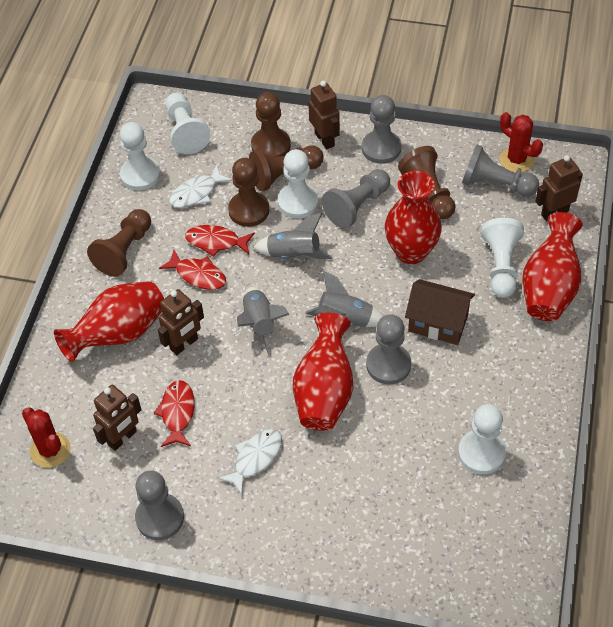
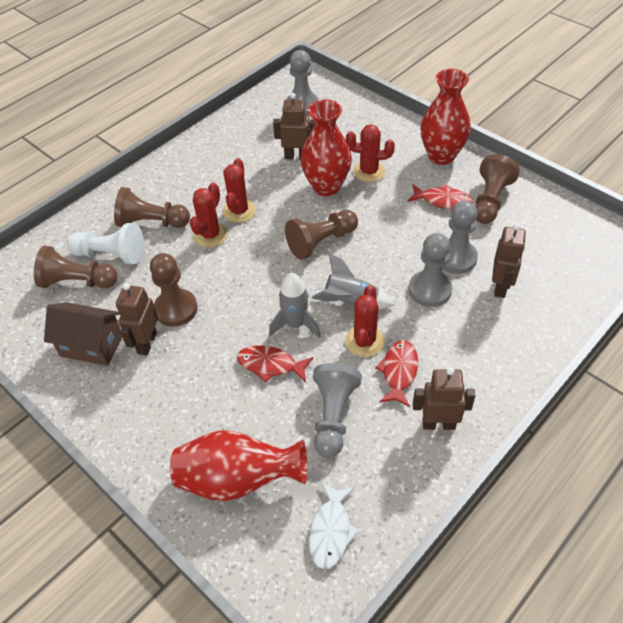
grey pawn: 5 -> 4
grey rocket: 3 -> 2
red cactus: 2 -> 4
red vase: 4 -> 3
white fish: 2 -> 1
white pawn: 5 -> 1

